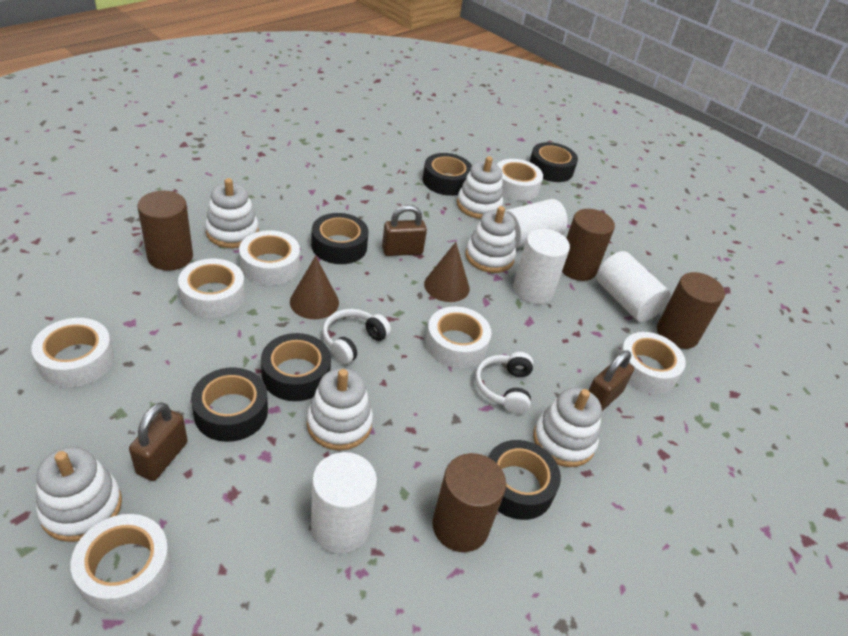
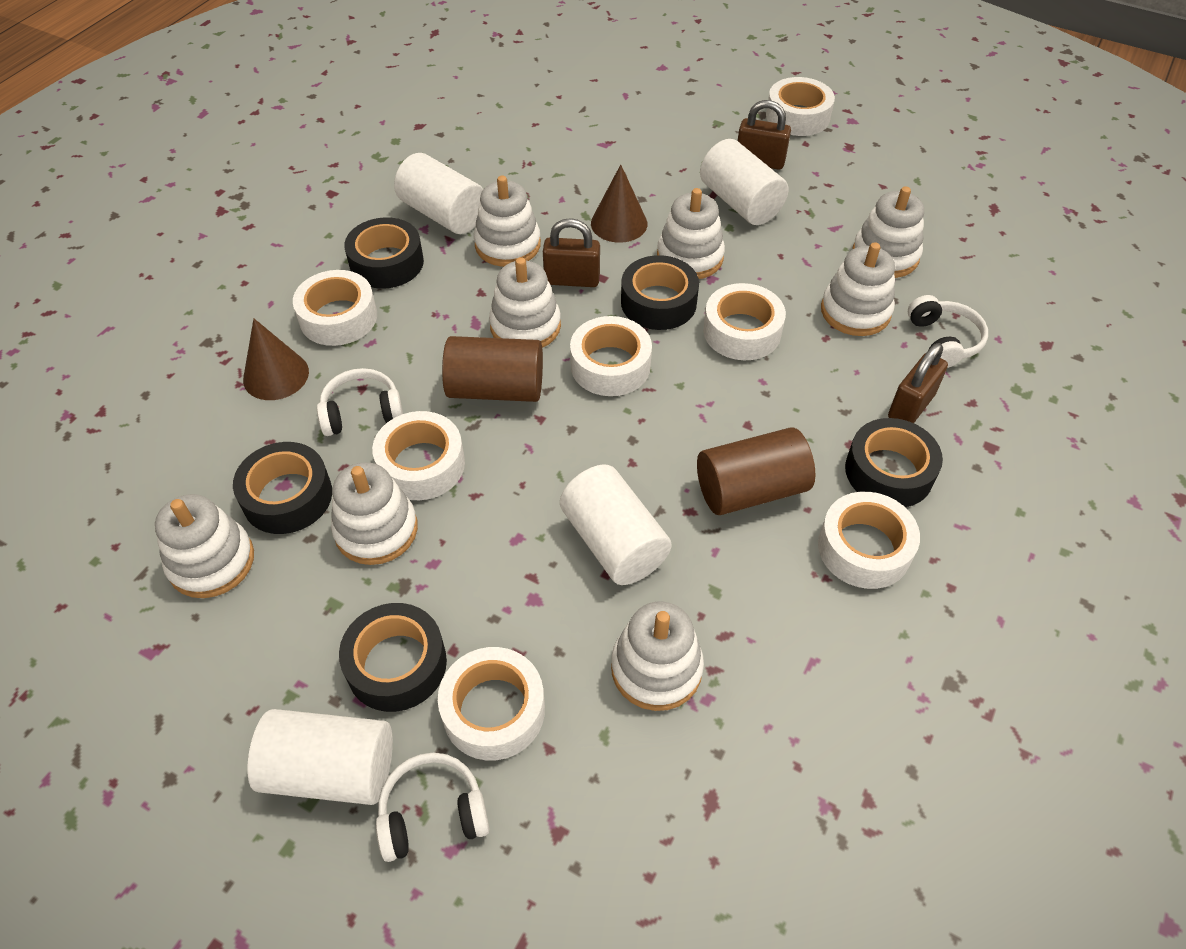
black tape: 6 -> 5
brown cylinder: 4 -> 2
white headphones: 2 -> 3
white stacking toy: 6 -> 8

